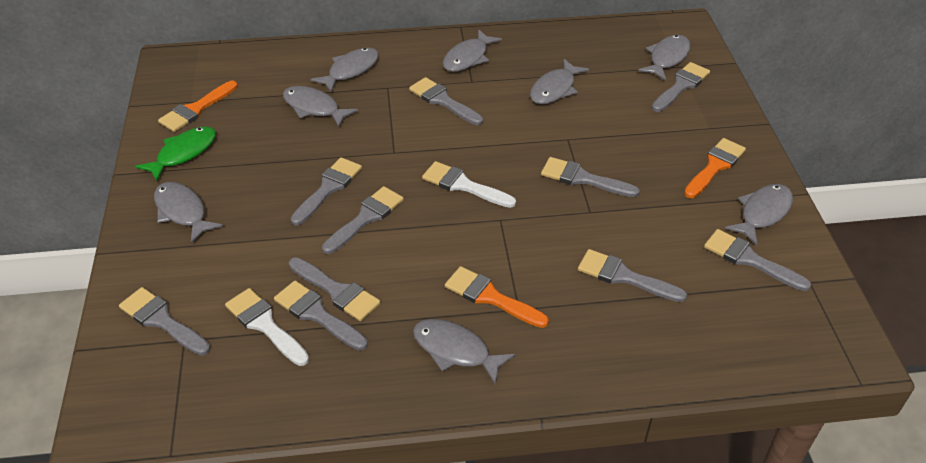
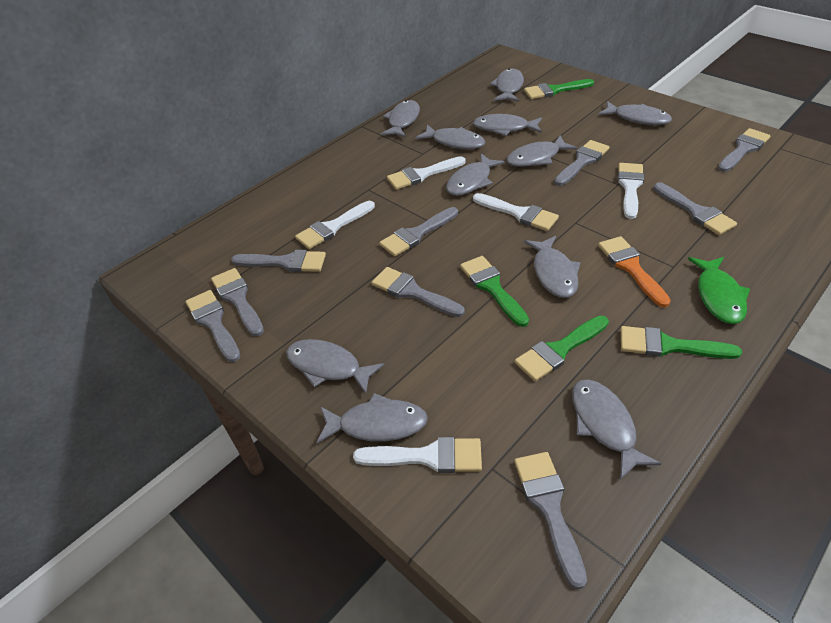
green brush: 0 -> 4
grey brush: 10 -> 9
grey fish: 8 -> 11
orange brush: 3 -> 1
white brush: 2 -> 5

